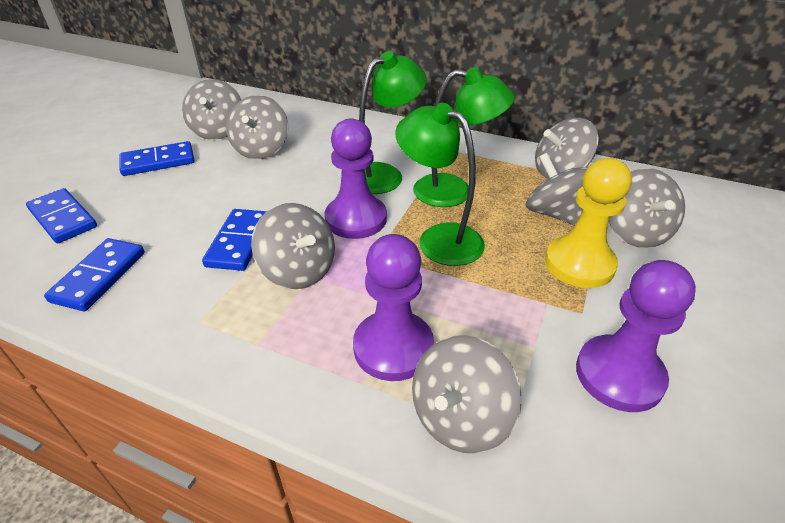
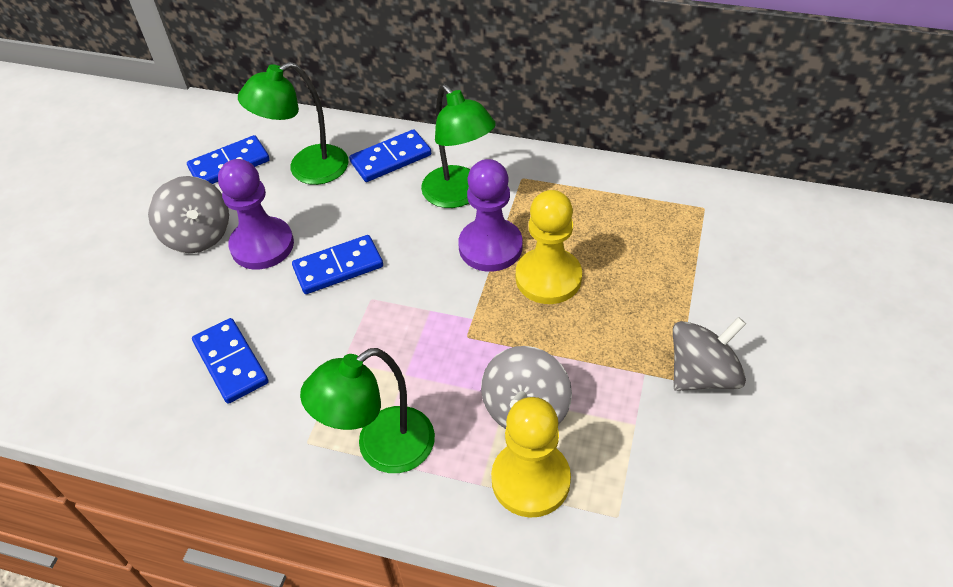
grey spinning top: 7 -> 3
purple pawn: 3 -> 2
yellow pawn: 1 -> 2

